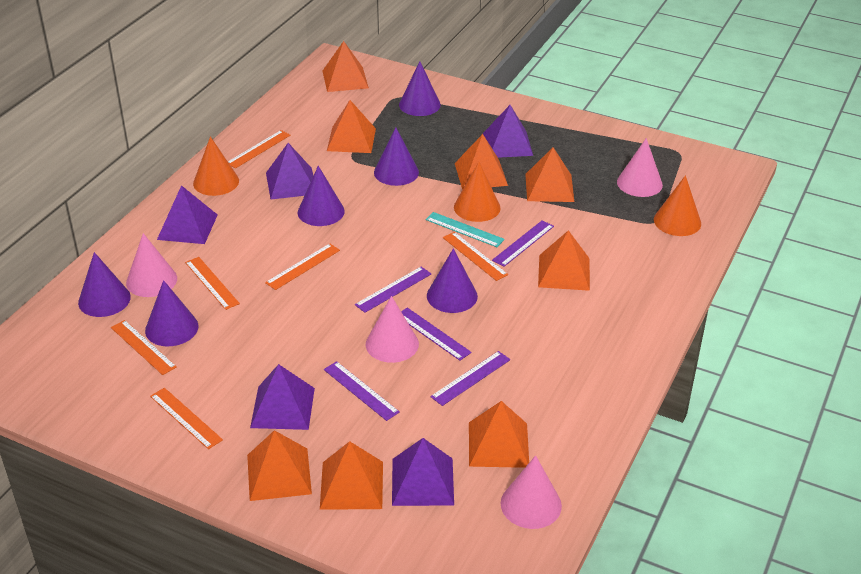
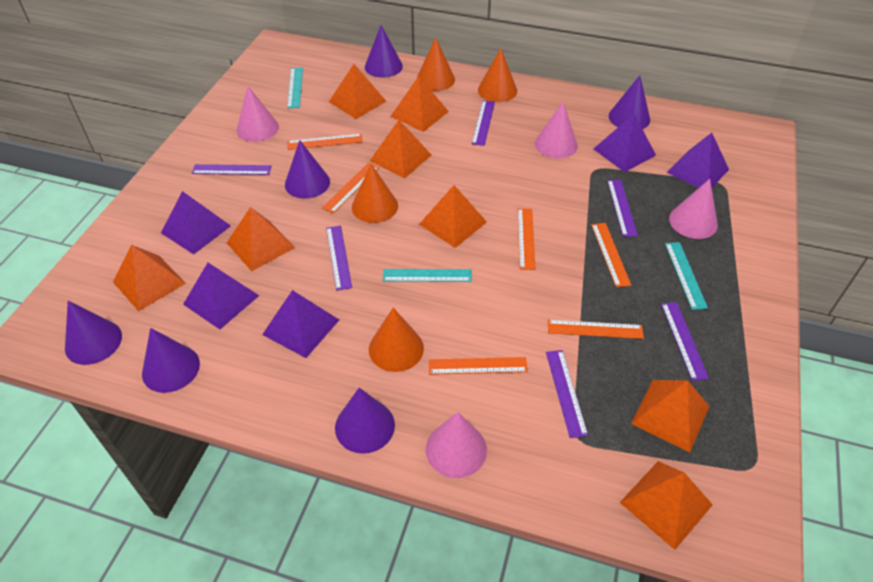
orange cone: 3 -> 4
purple ruler: 5 -> 6
turquoise ruler: 1 -> 3

